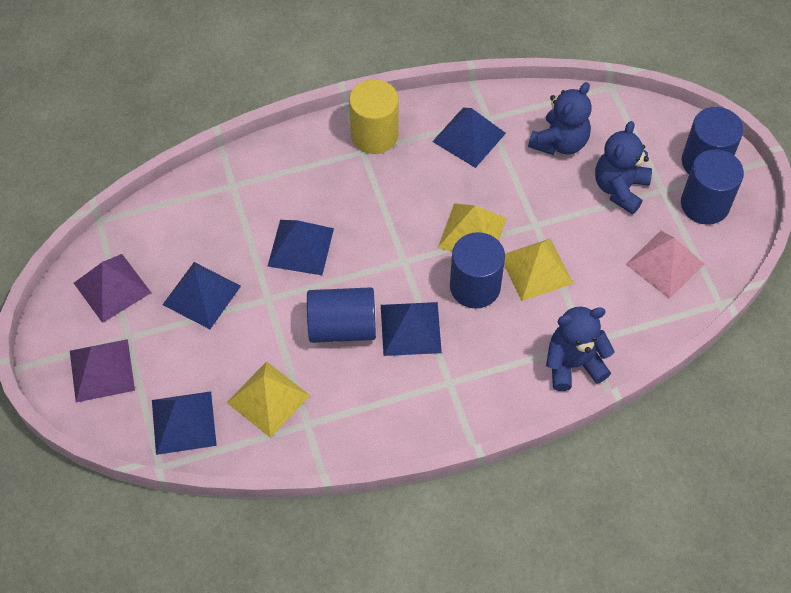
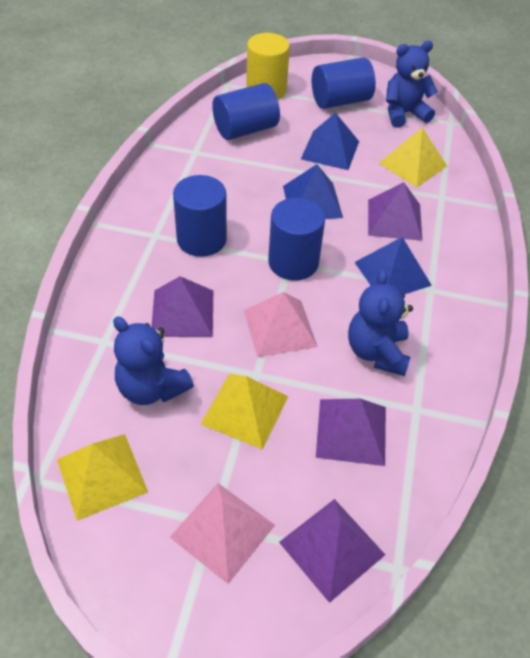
blue pyramid: 5 -> 3
pink pyramid: 1 -> 2
purple pyramid: 2 -> 4

